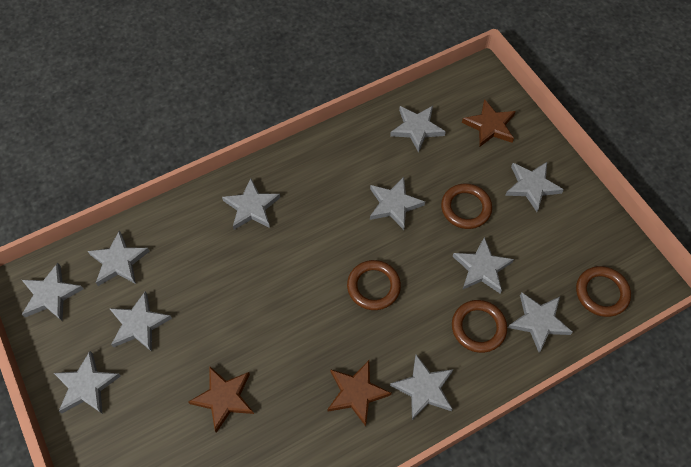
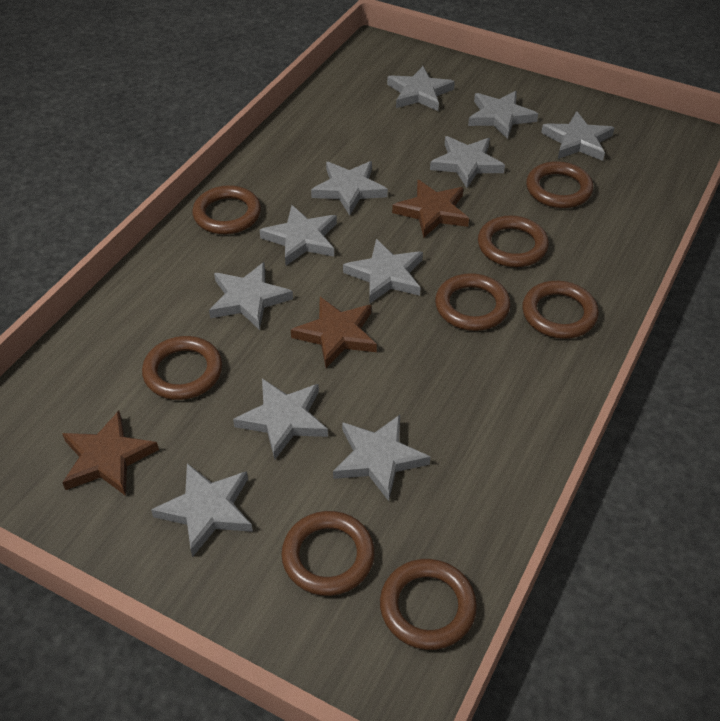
brown ring: 4 -> 8

